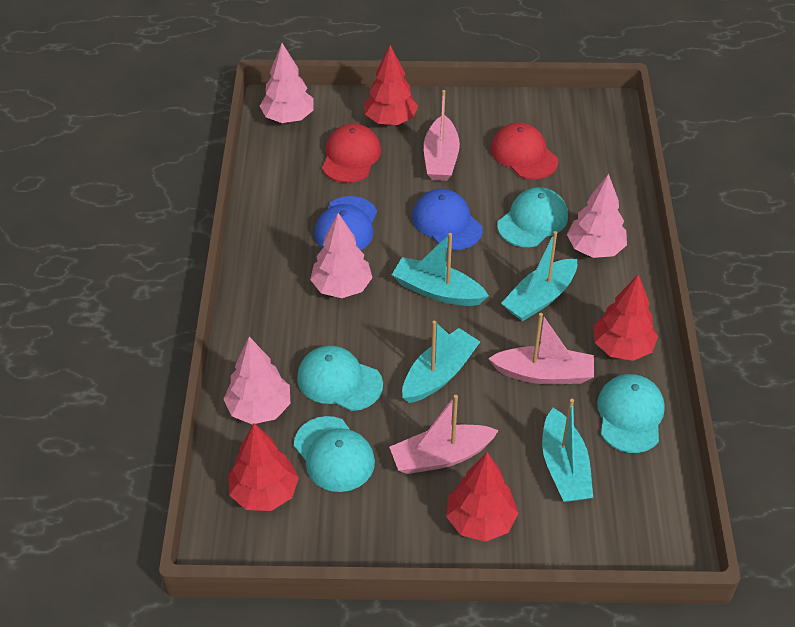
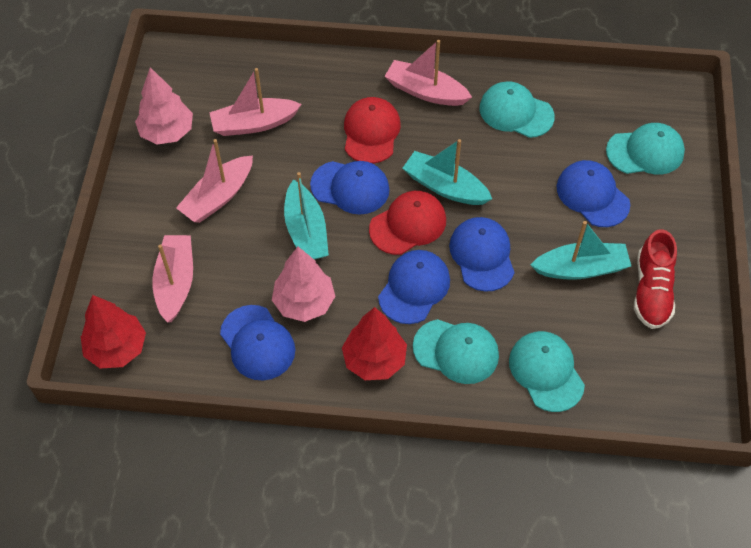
blue cap: 2 -> 5
pink boat: 3 -> 4
pink tree: 4 -> 2
red shoe: 0 -> 1
red tree: 4 -> 2
turquoise boat: 4 -> 3

